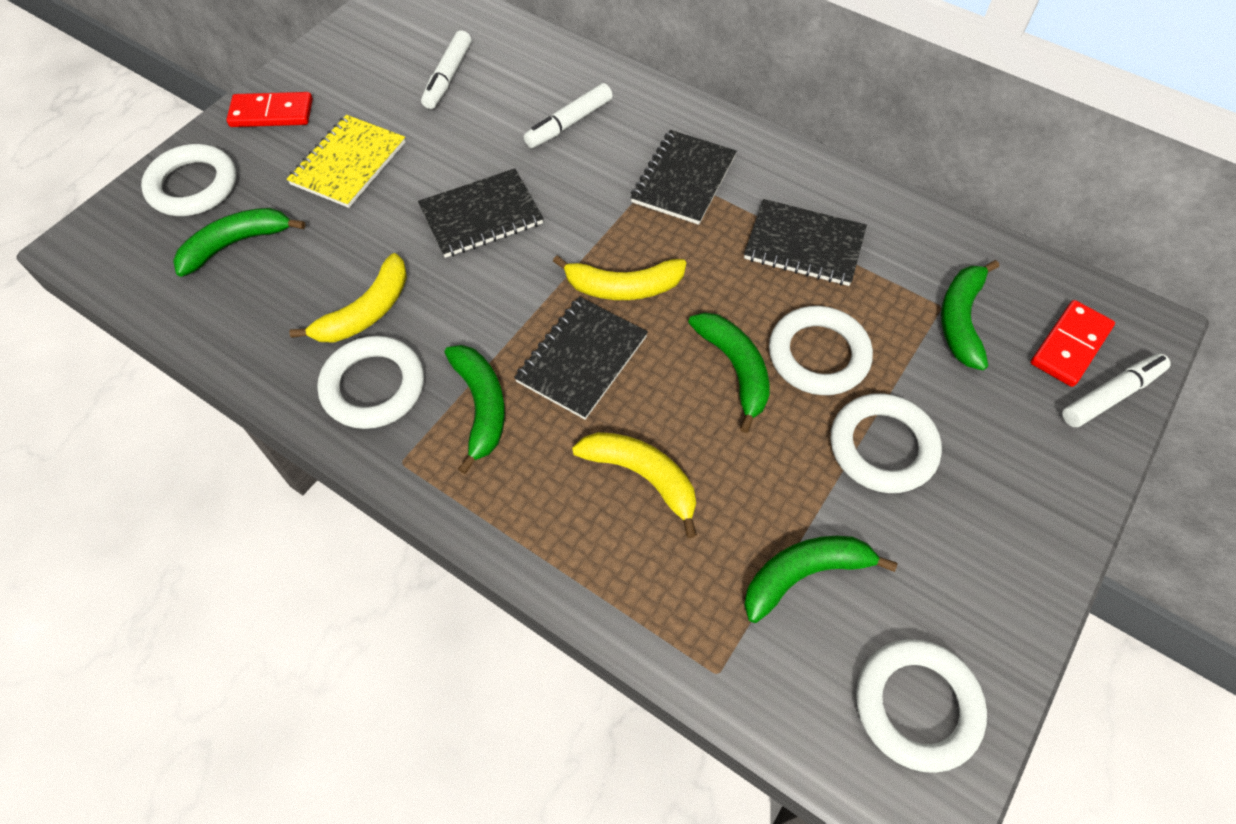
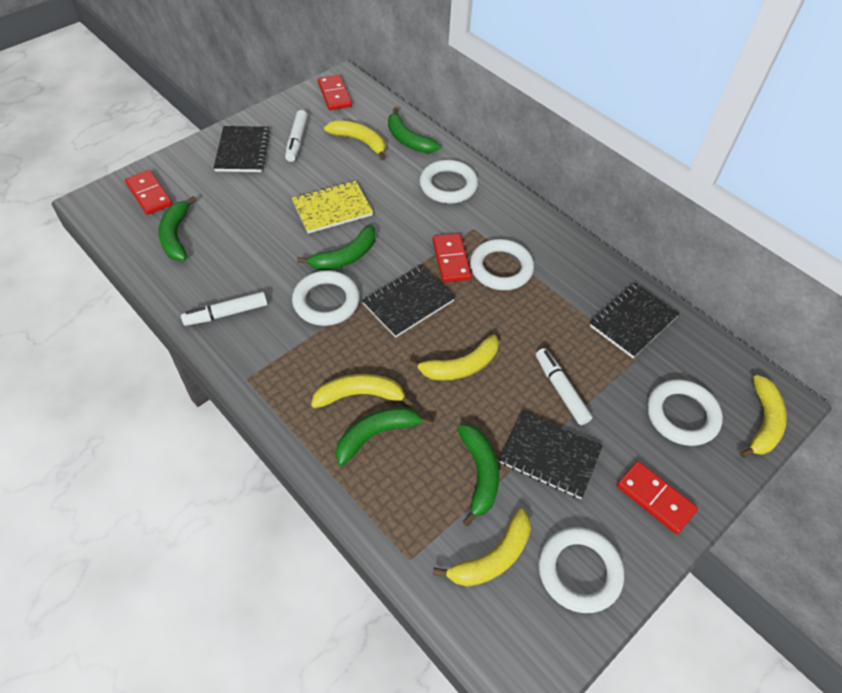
red domino: 2 -> 4
yellow banana: 3 -> 5

